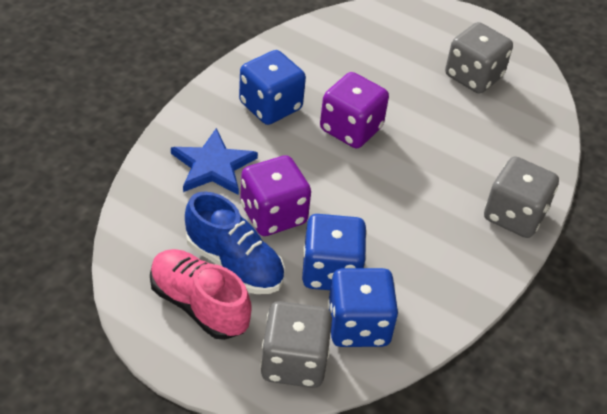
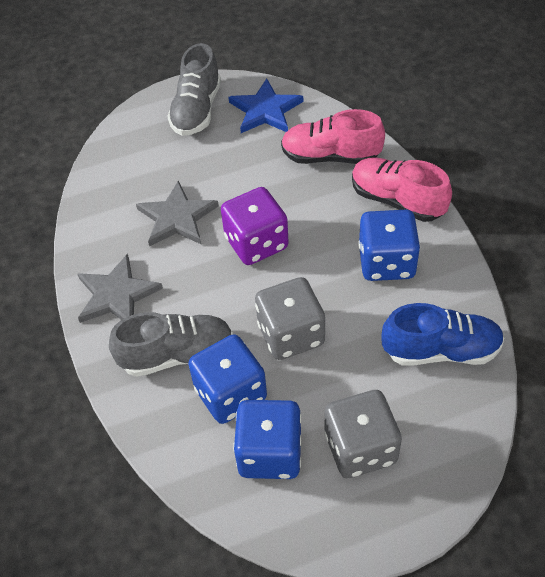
grey dice: 3 -> 2
grey shoe: 0 -> 2
grey star: 0 -> 2
pink shoe: 1 -> 2
purple dice: 2 -> 1

